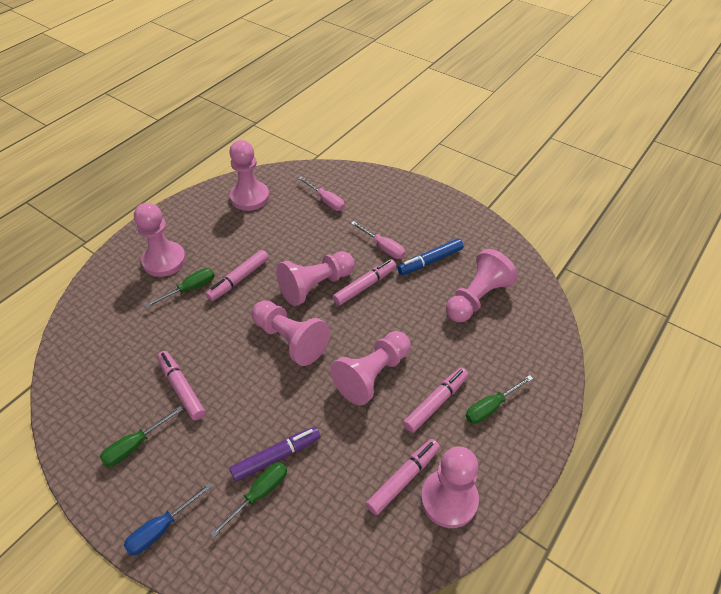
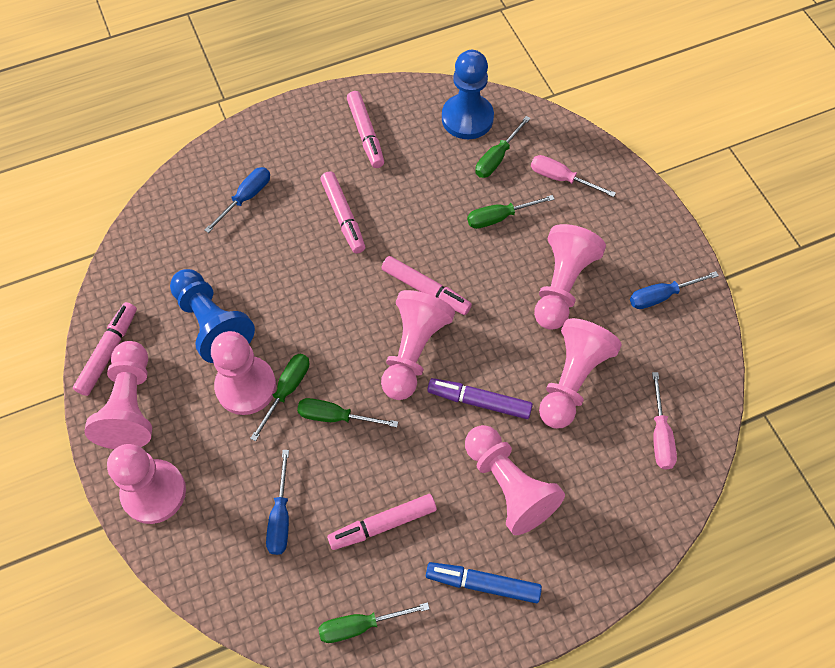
blue pawn: 0 -> 2
blue screwdriver: 1 -> 3
green screwdriver: 4 -> 5

